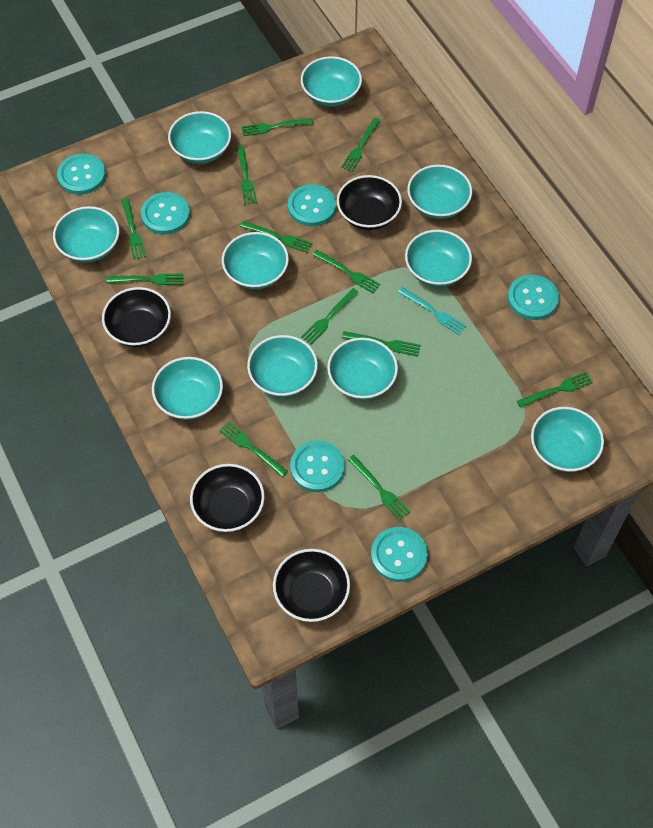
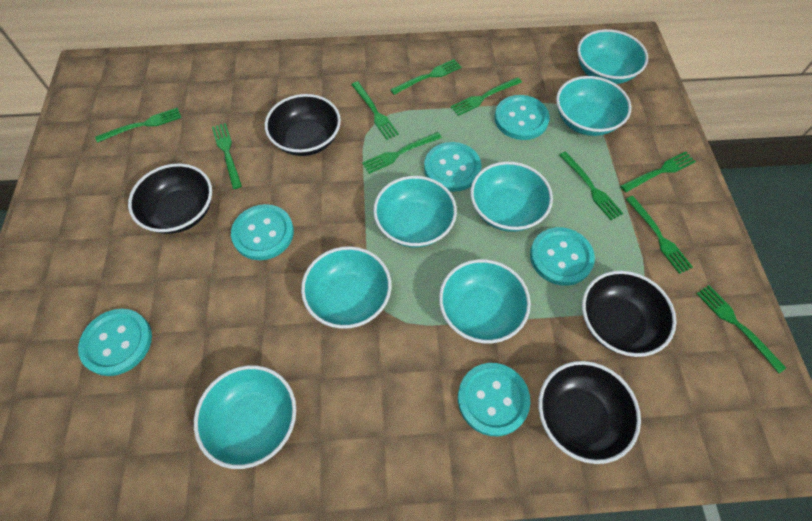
green fork: 12 -> 10
turquoise bowl: 10 -> 7
turquoise fork: 1 -> 0

